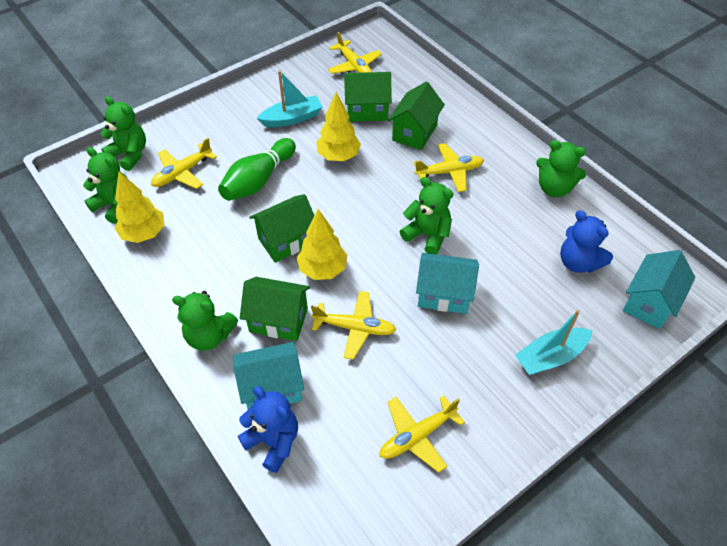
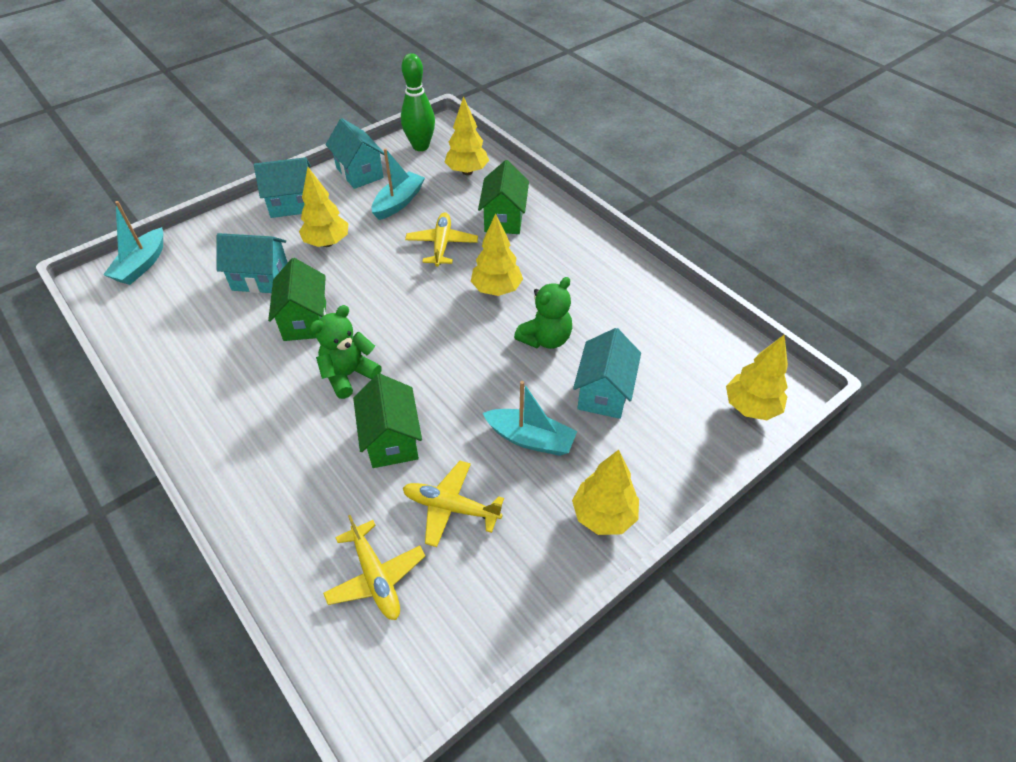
blue teddy bear: 2 -> 0
green house: 4 -> 3
green teddy bear: 5 -> 2
turquoise boat: 2 -> 3
turquoise house: 3 -> 4
yellow plane: 5 -> 3
yellow tree: 3 -> 5

